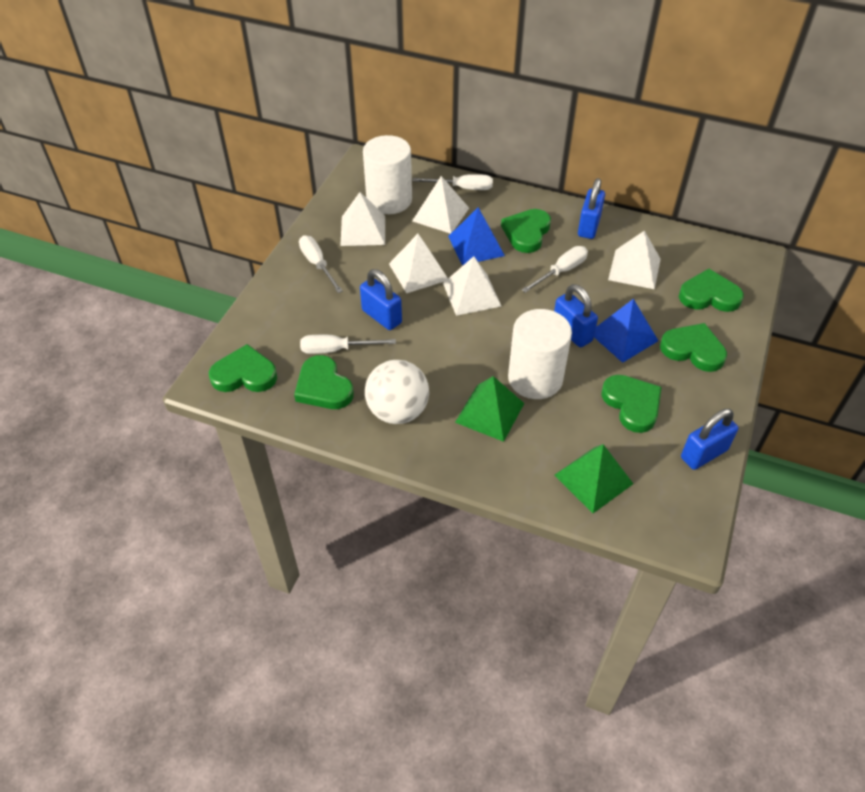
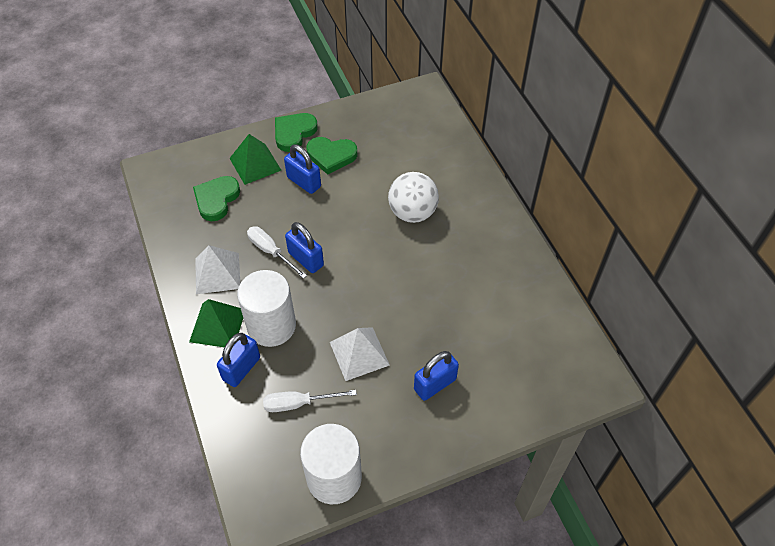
blue pyramid: 2 -> 0
green heart: 6 -> 3
white pyramid: 5 -> 2
white screwdriver: 4 -> 2

